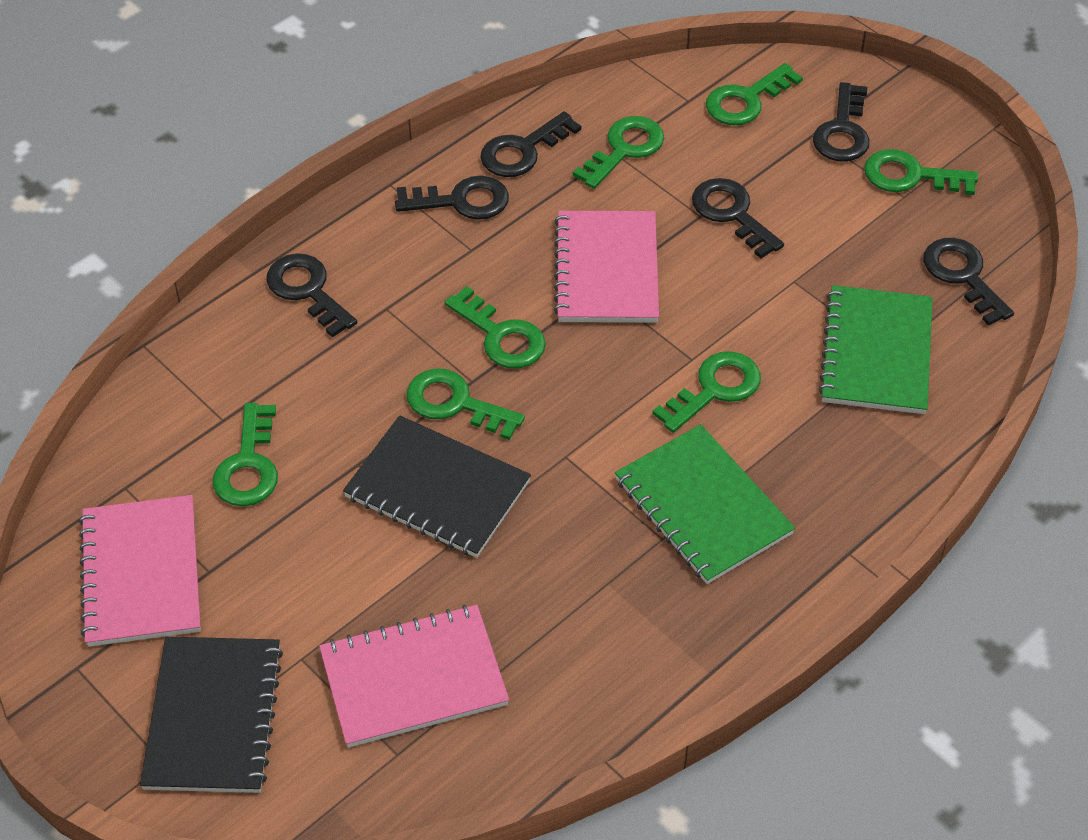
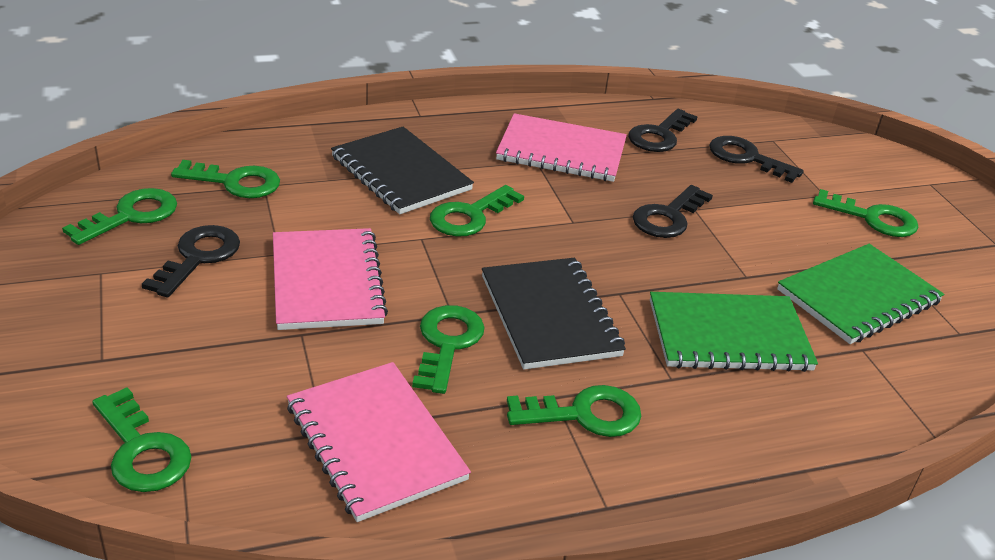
black key: 6 -> 4

